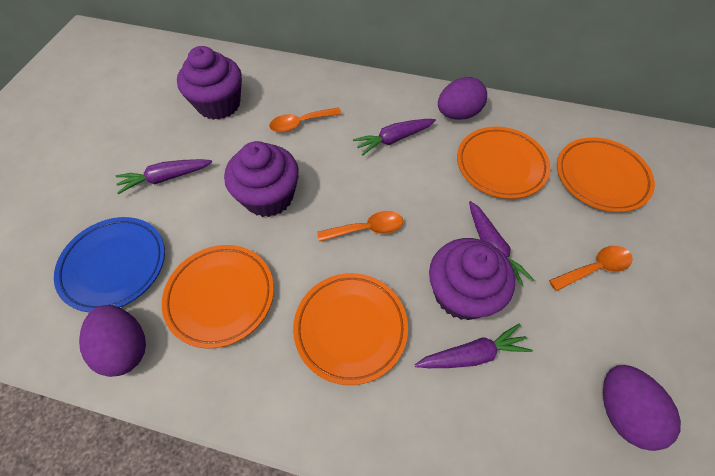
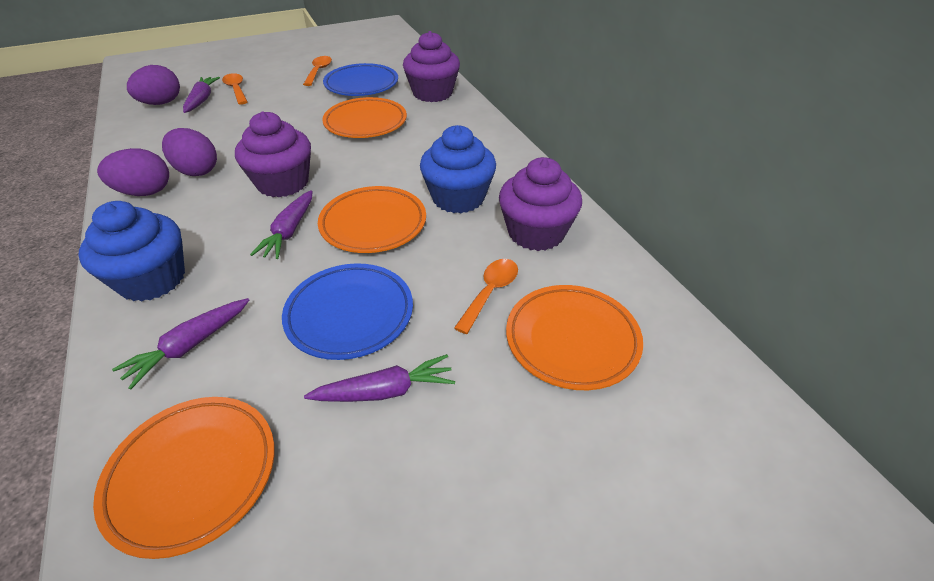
blue cupcake: 0 -> 2
blue plate: 1 -> 2

